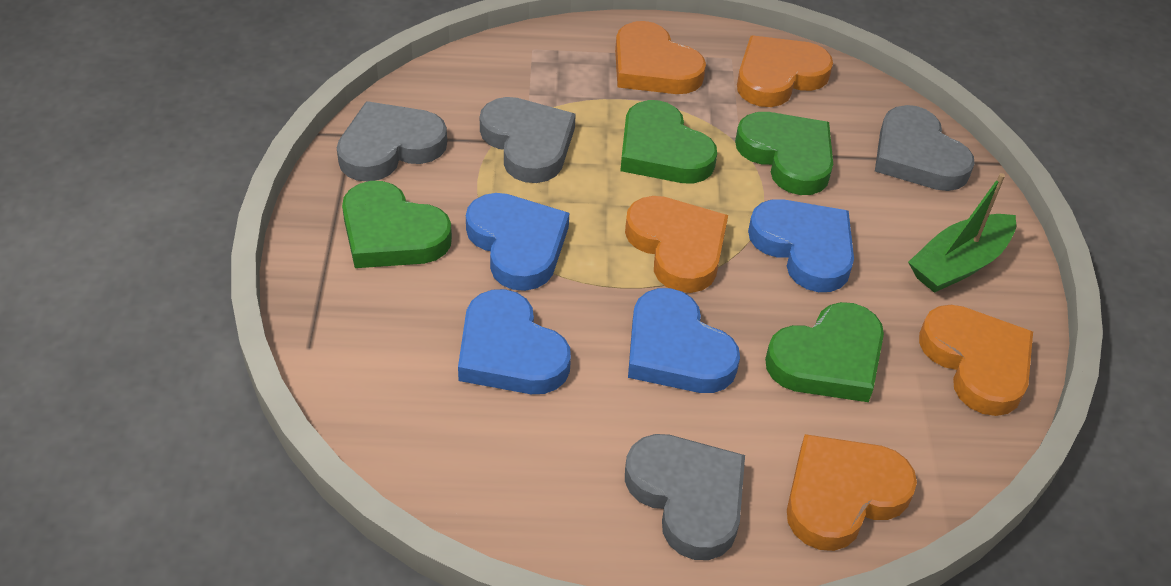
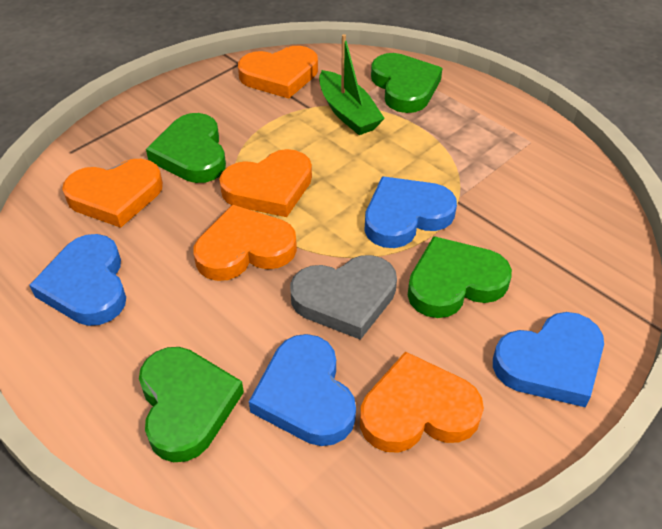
grey heart: 4 -> 1

